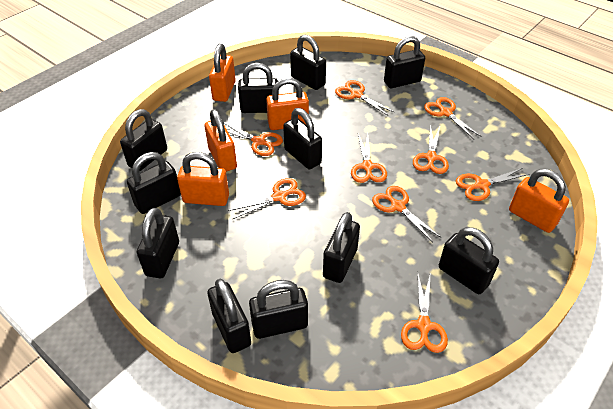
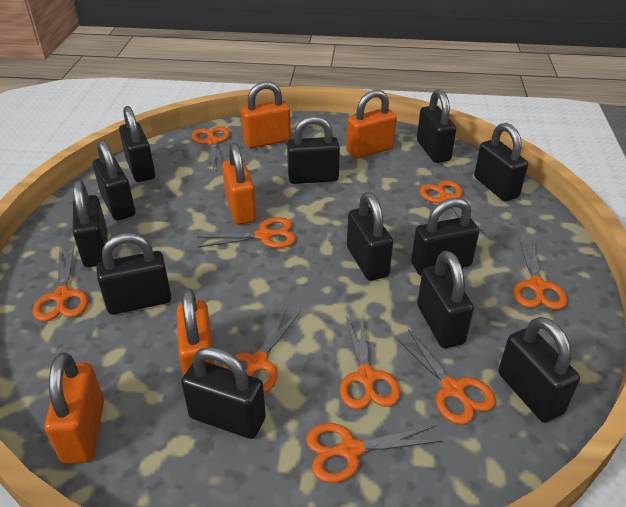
black padlock: 11 -> 12

